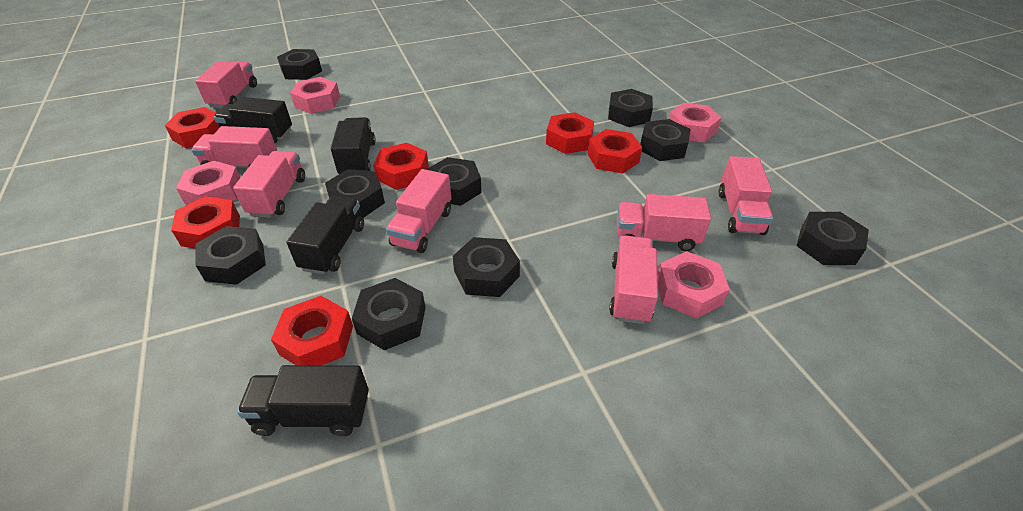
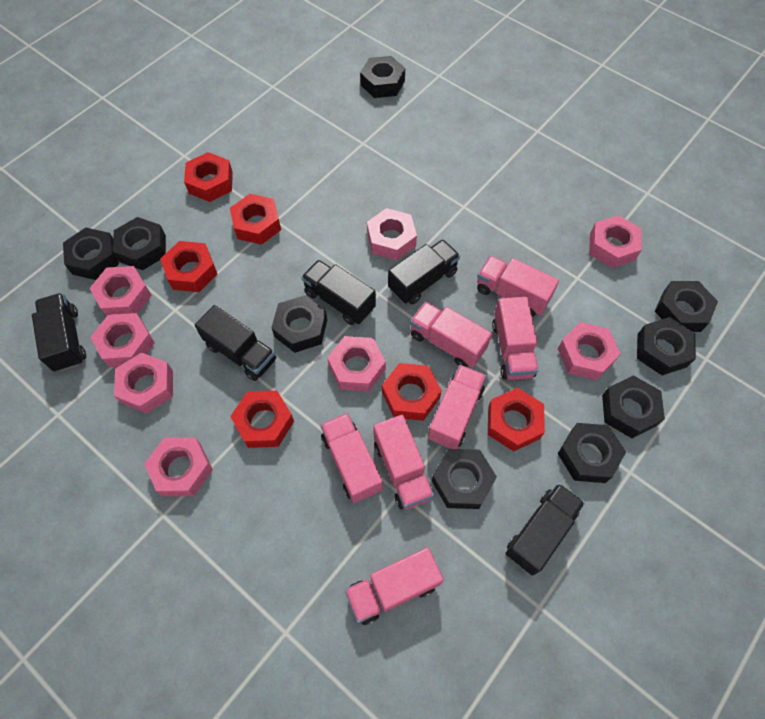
black truck: 4 -> 5
pink nut: 4 -> 8

